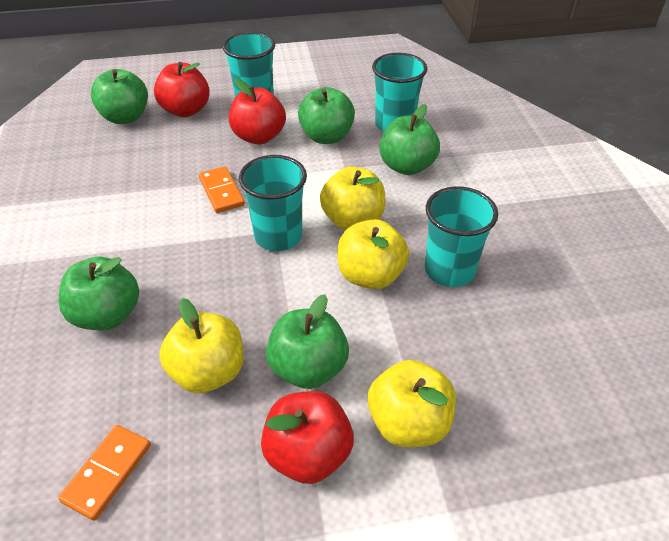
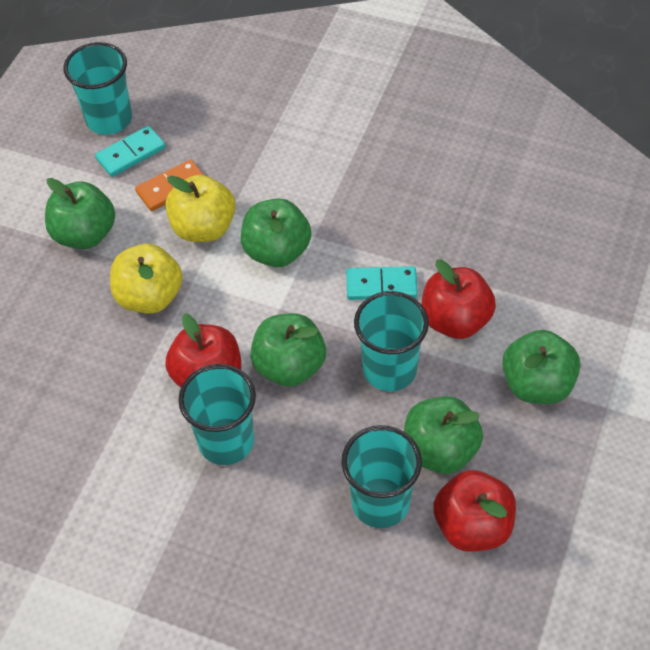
orange domino: 2 -> 1
turquoise domino: 0 -> 2
yellow apple: 4 -> 2

